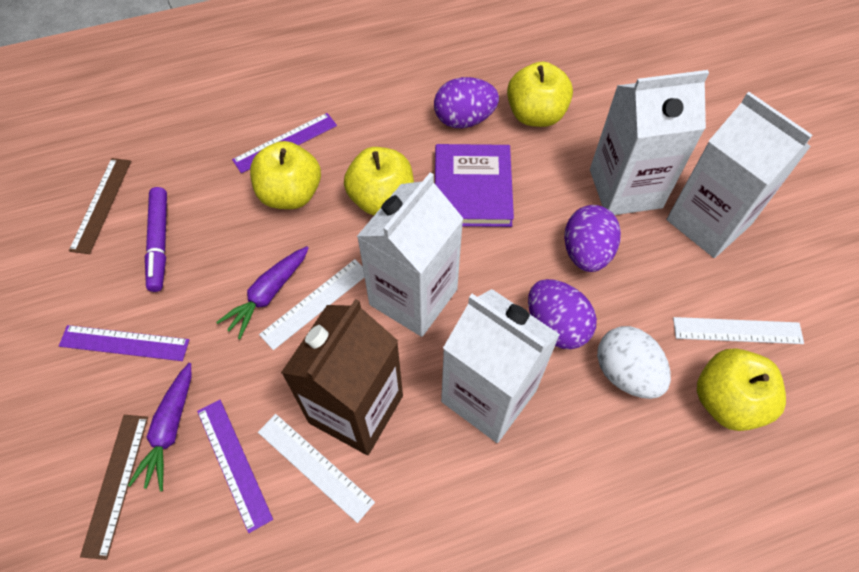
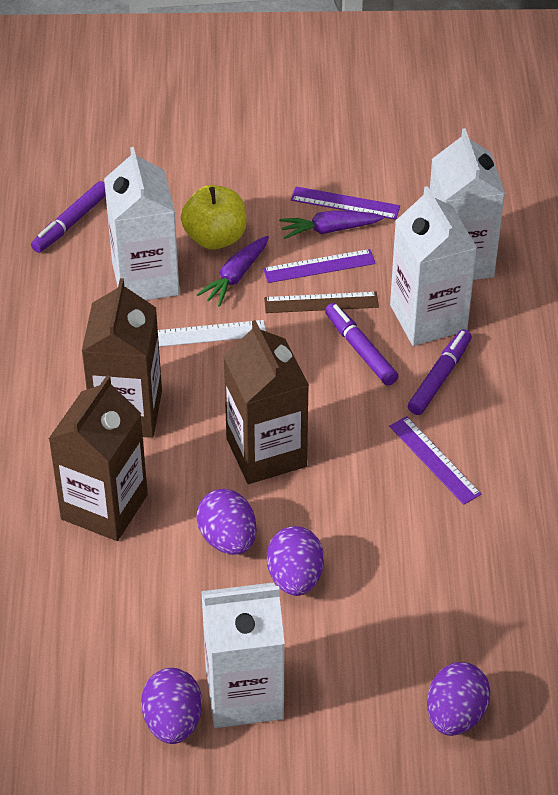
brown carton: 1 -> 3
brown ruler: 2 -> 1
purple book: 1 -> 0
purple egg: 3 -> 4
purple marker: 1 -> 3
white egg: 1 -> 0
white ruler: 3 -> 1
yellow apple: 4 -> 1

